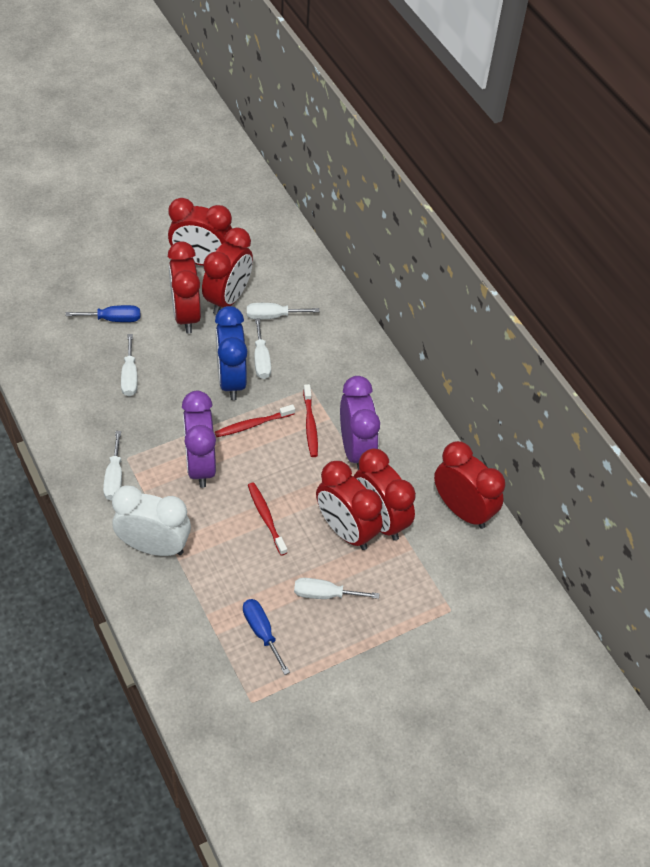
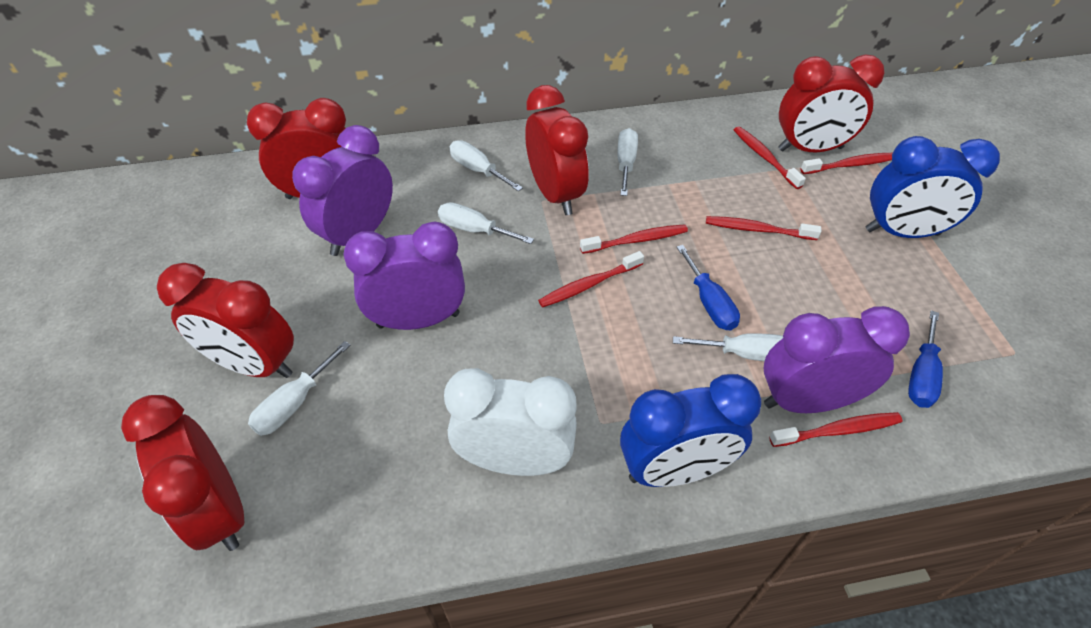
blue clock: 1 -> 2
purple clock: 2 -> 3
red clock: 6 -> 5
red toothbrush: 3 -> 6

